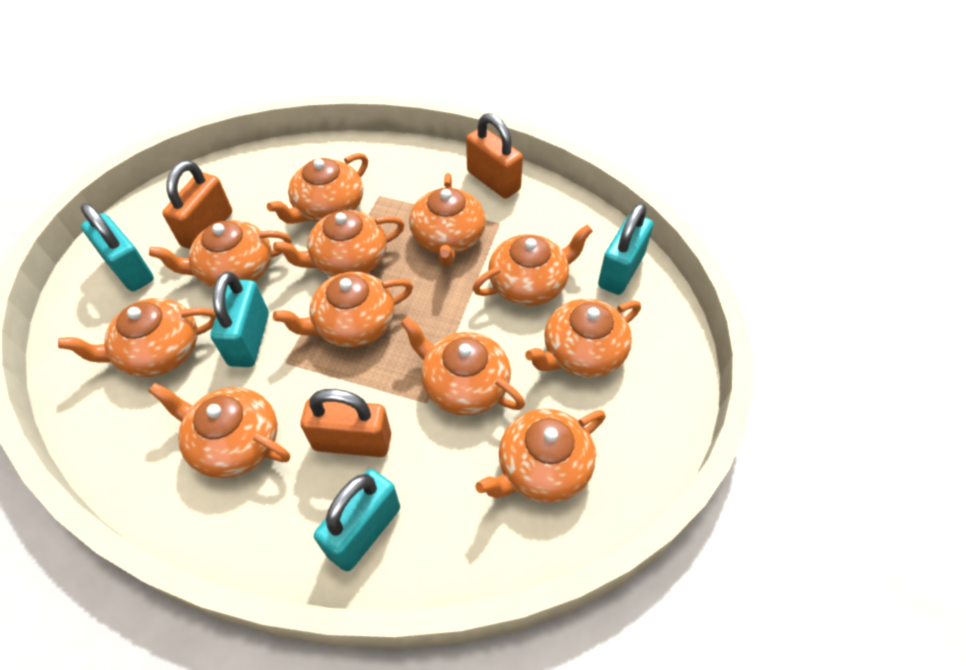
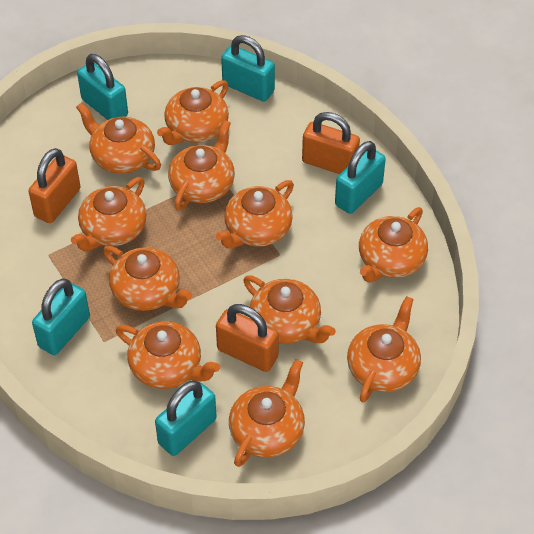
turquoise padlock: 4 -> 5

